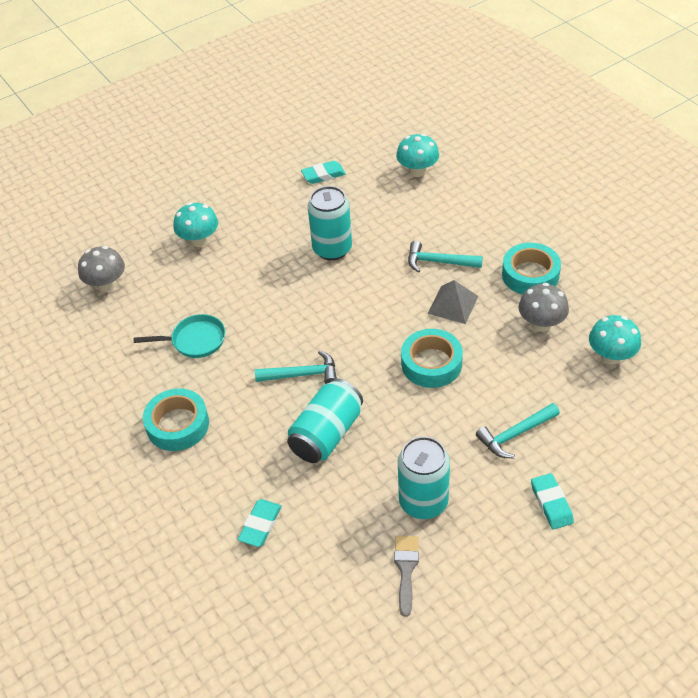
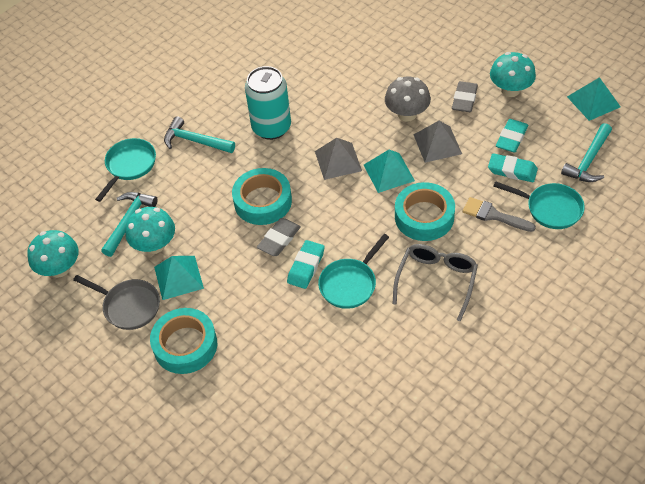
grey eraser: 0 -> 2
grey glasses: 0 -> 1
grey mushroom: 2 -> 1
grey pan: 0 -> 1
grey pyramid: 1 -> 2
turquoise can: 3 -> 1
turquoise pan: 1 -> 3
turquoise pyramid: 0 -> 3

